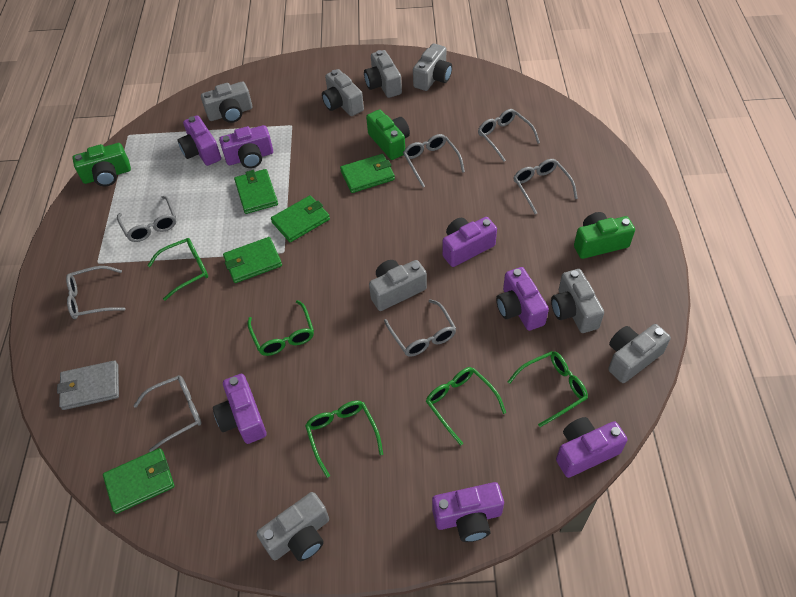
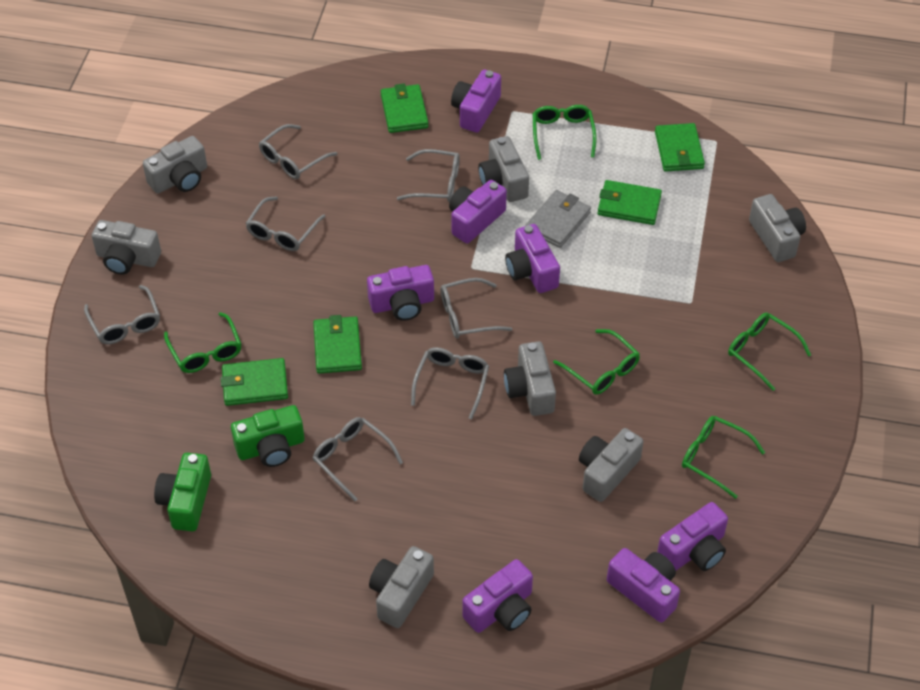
green camera: 3 -> 2
grey camera: 8 -> 7

